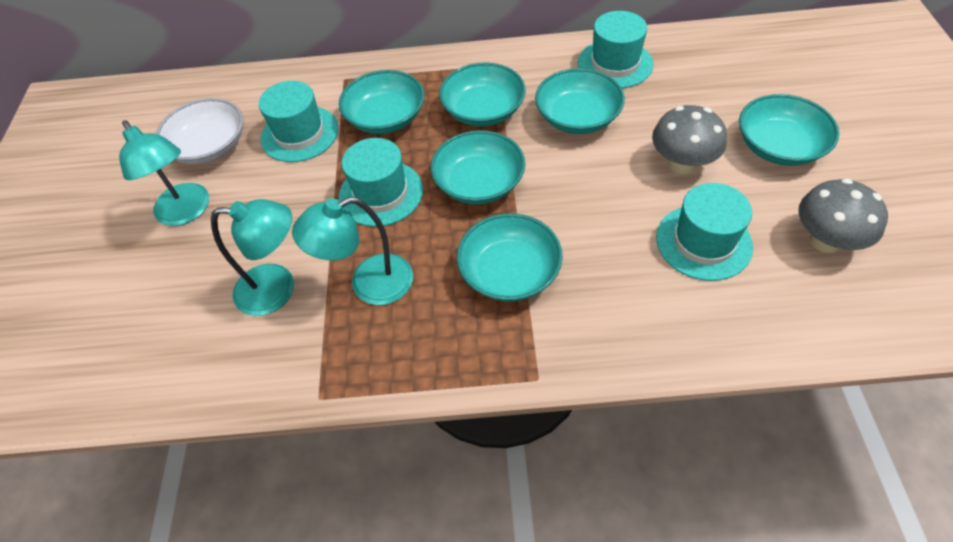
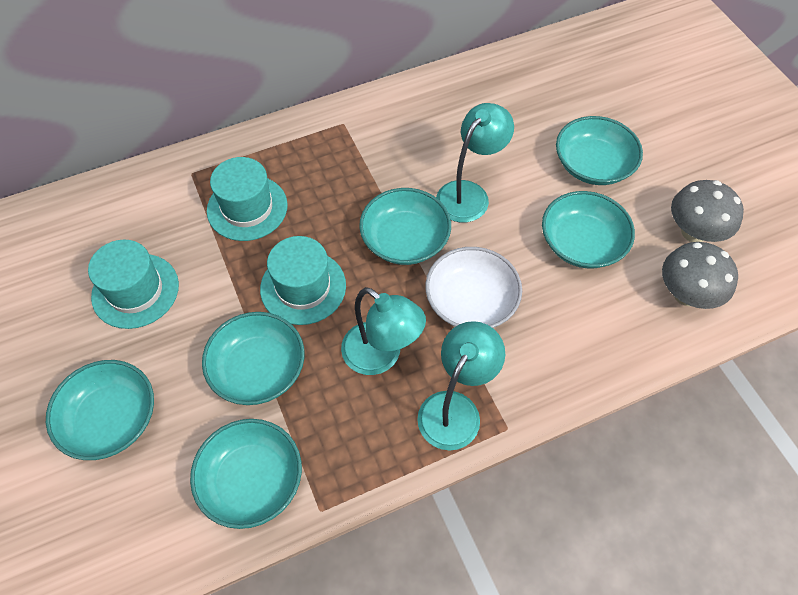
turquoise hat: 4 -> 3

